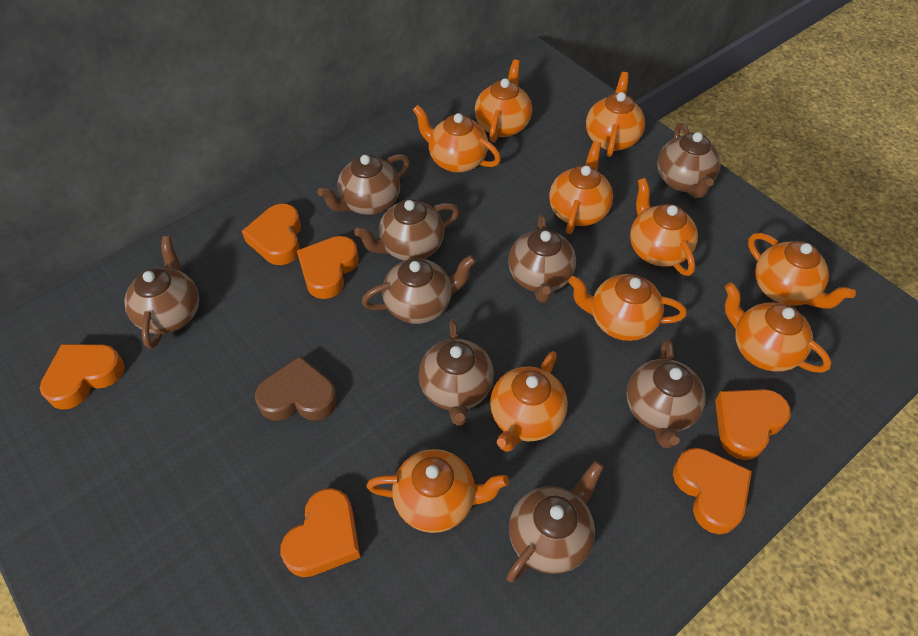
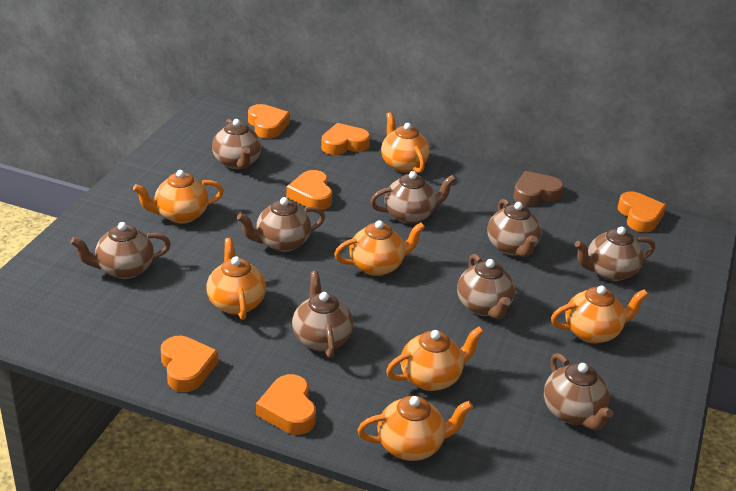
orange teapot: 10 -> 7

